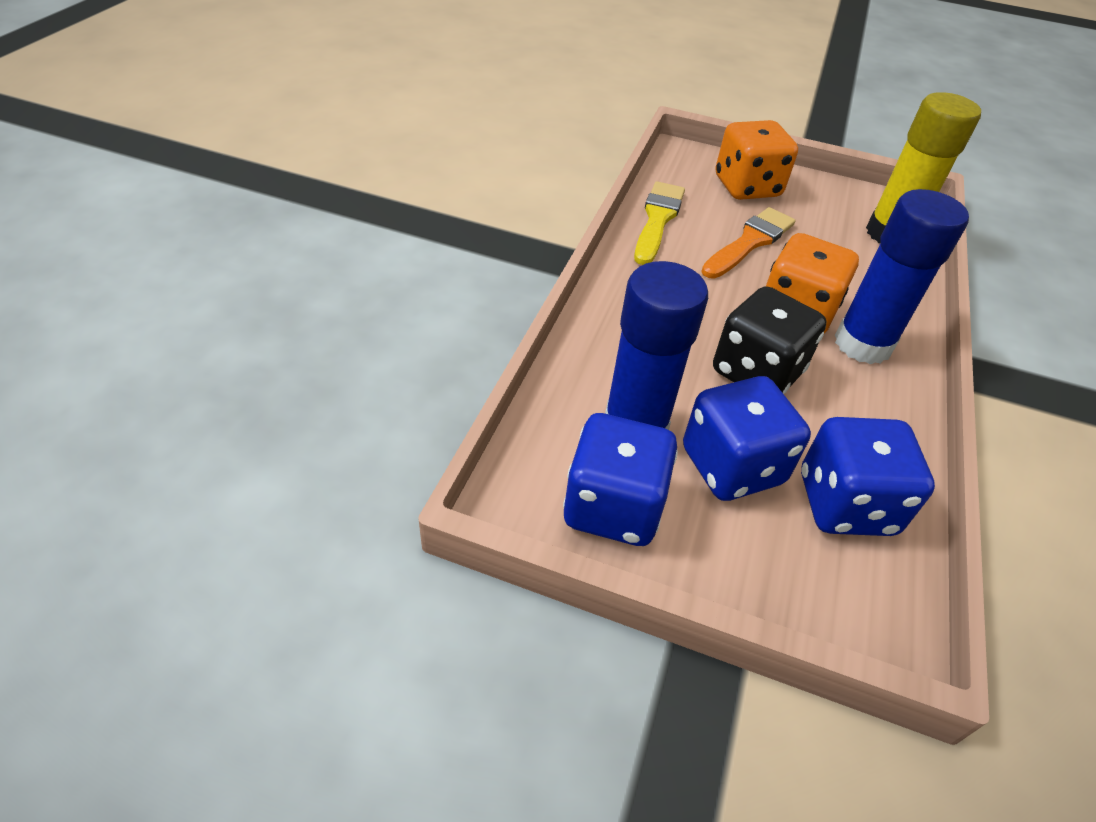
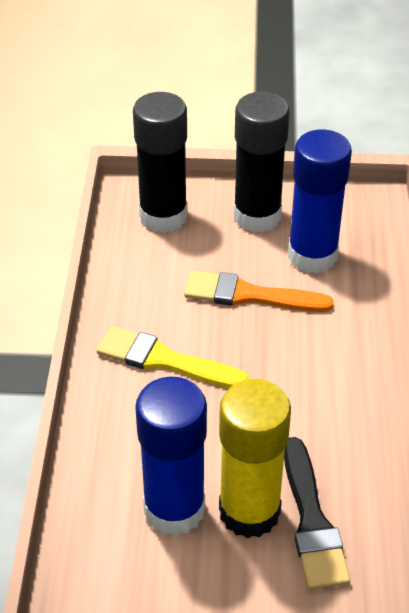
black brush: 0 -> 1
black dice: 1 -> 0
black glue stick: 0 -> 2
blue dice: 3 -> 0
orange dice: 2 -> 0

